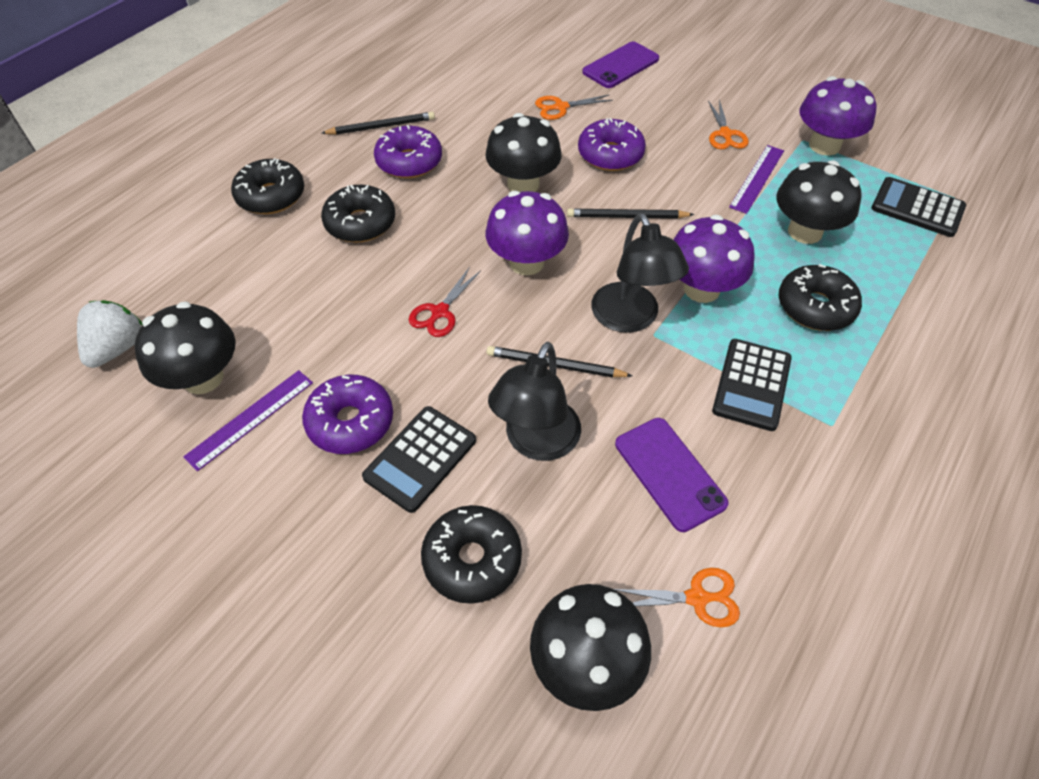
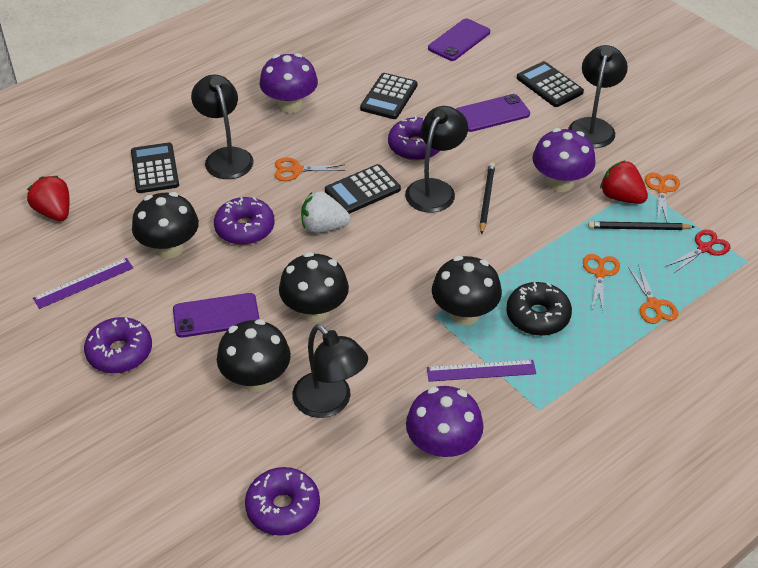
black calculator: 3 -> 4
black donut: 4 -> 1
black lamp: 2 -> 4
black pencil: 3 -> 2
orange scissors: 3 -> 4
purple donut: 3 -> 4
purple phone: 2 -> 3
red strawberry: 0 -> 2

